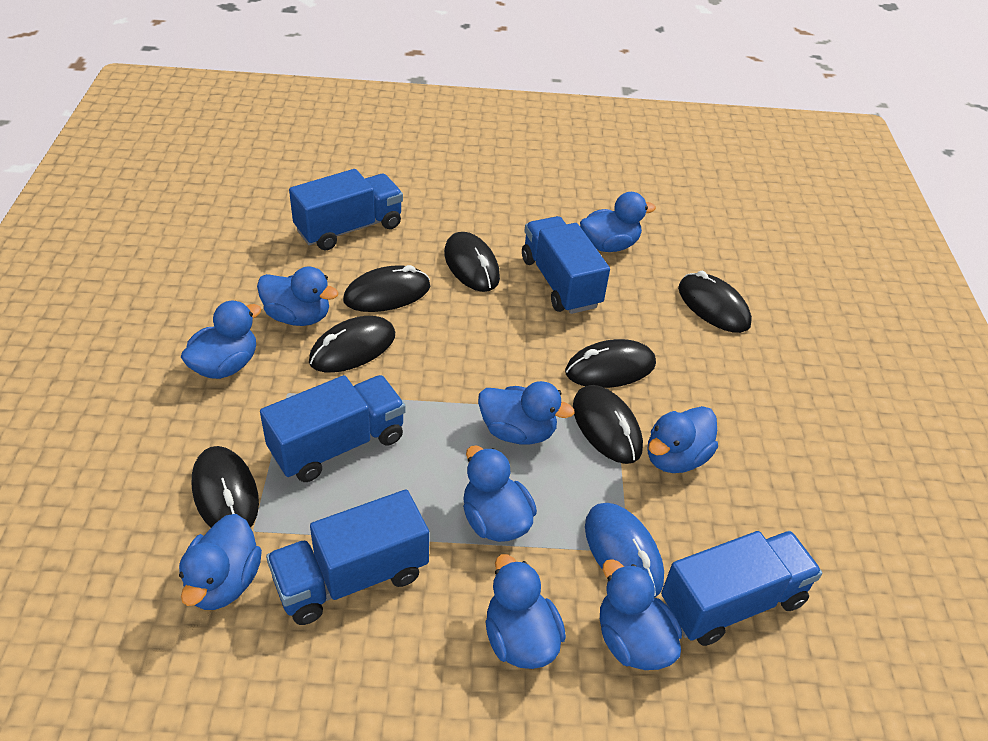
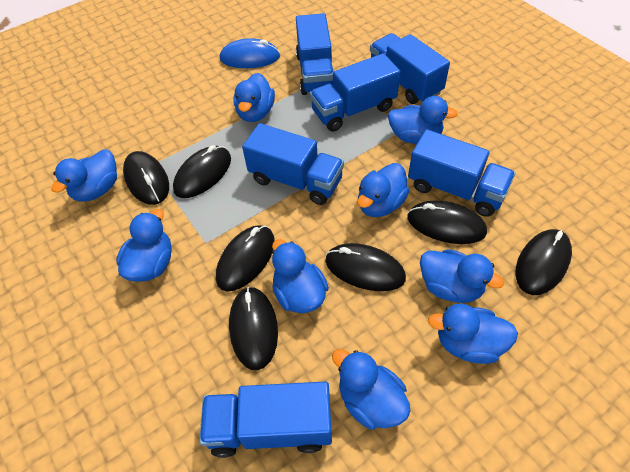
blue truck: 5 -> 6

